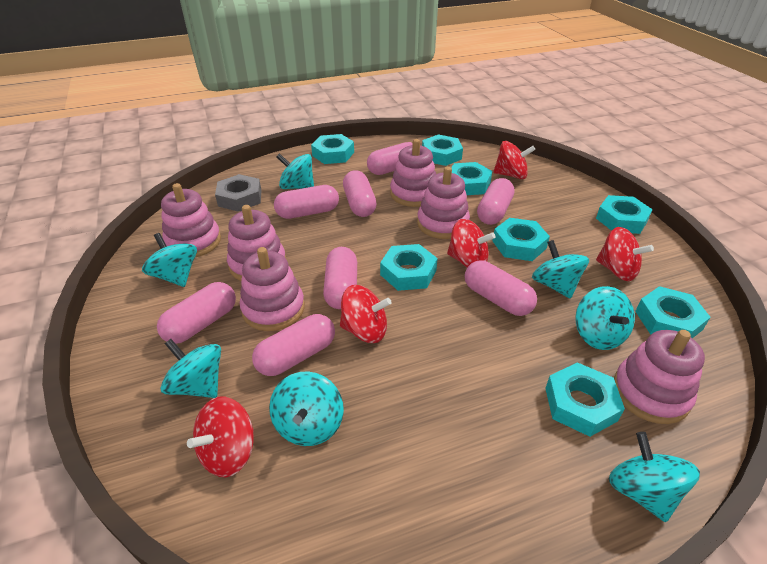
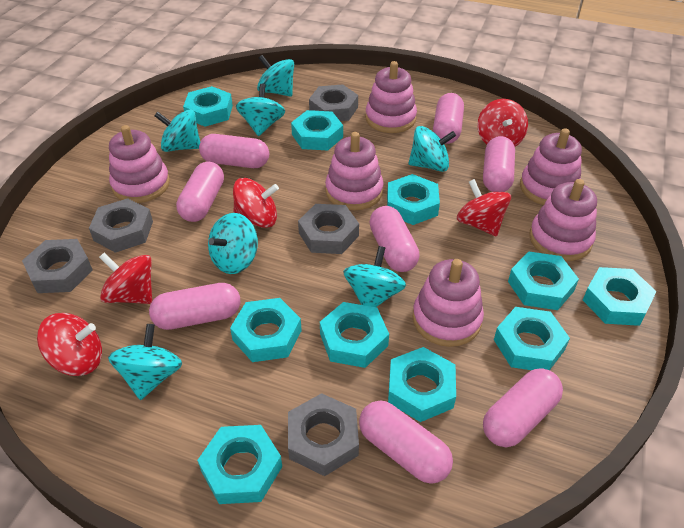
grey nut: 1 -> 5
turquoise nut: 8 -> 10

